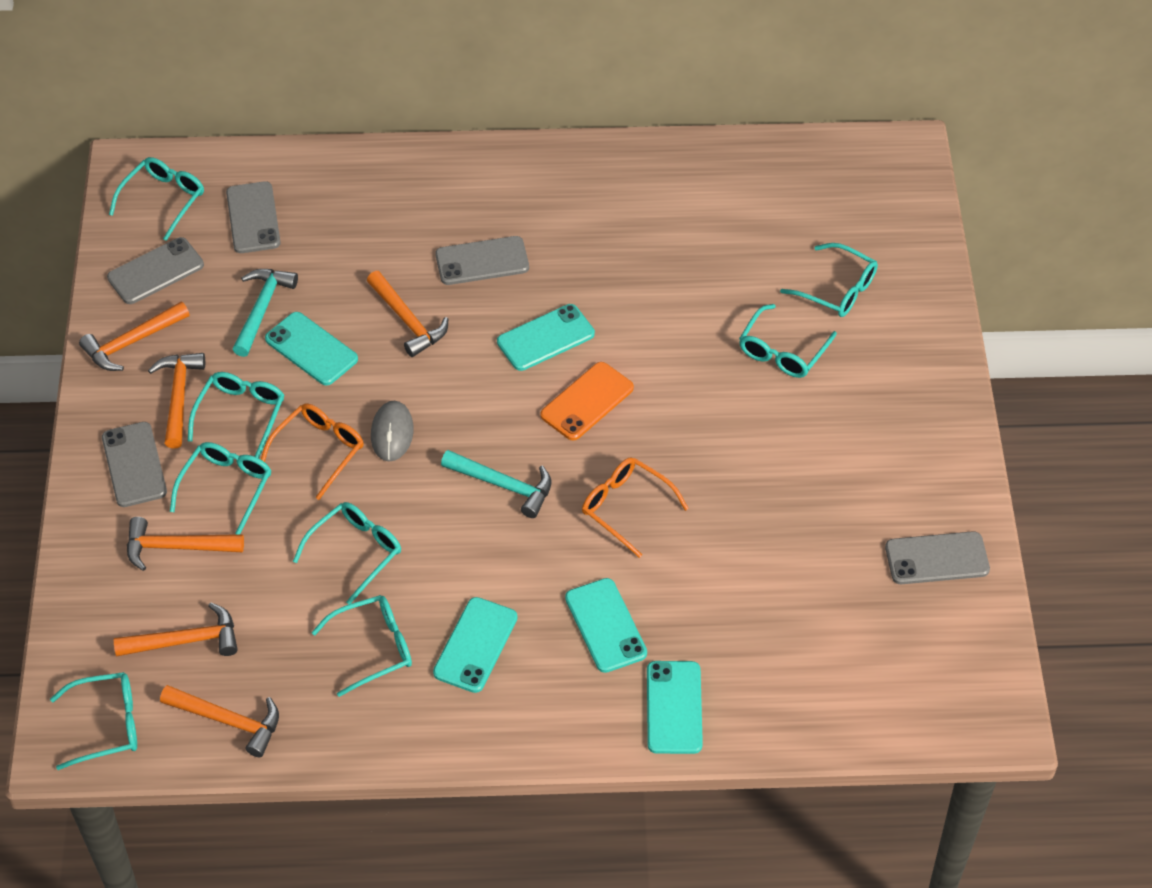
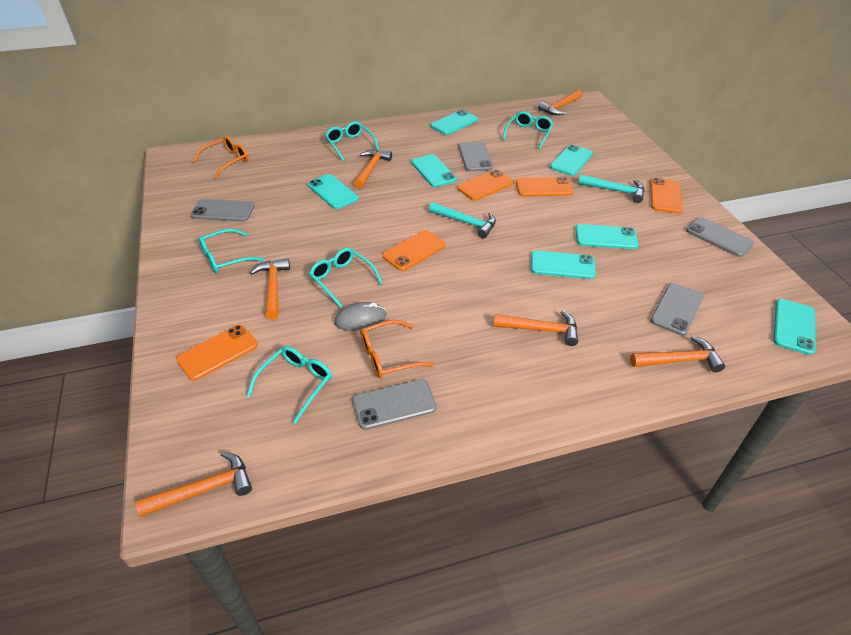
orange phone: 1 -> 5
turquoise glasses: 8 -> 5
turquoise phone: 5 -> 7

